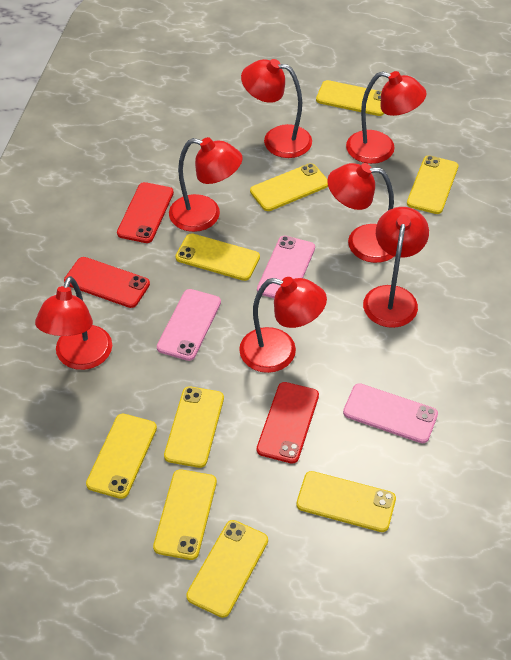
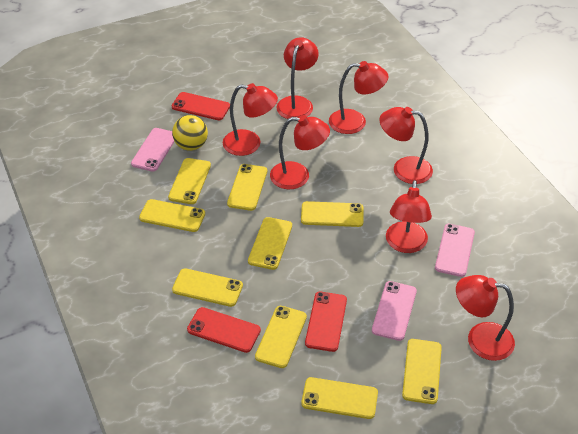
yellow ball: 0 -> 1

